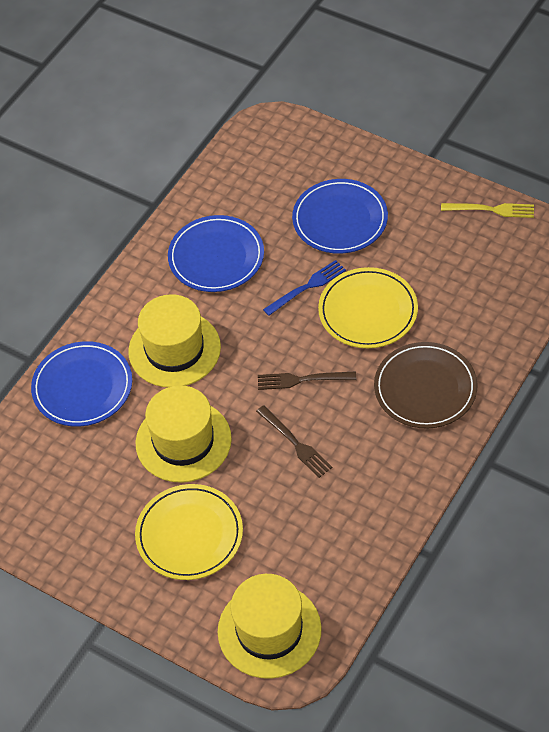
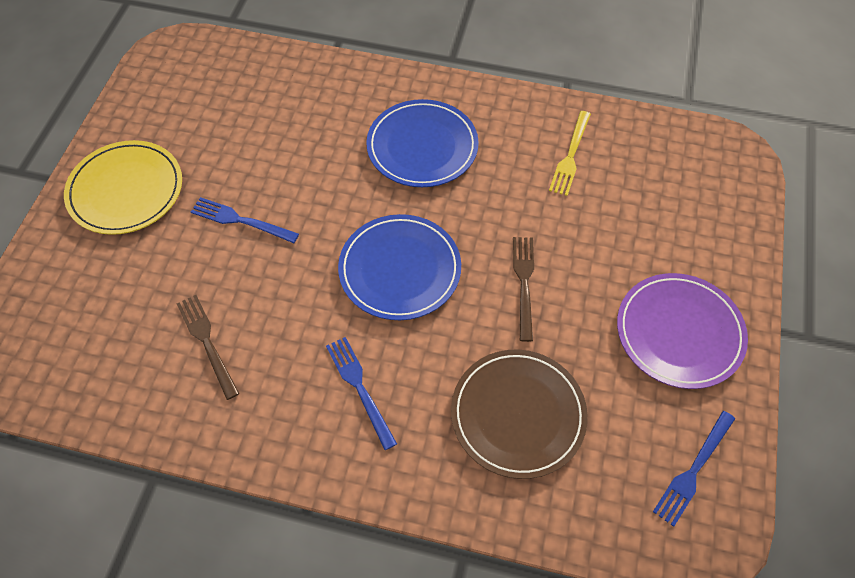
blue fork: 1 -> 3
blue plate: 3 -> 2
purple plate: 0 -> 1
yellow hat: 3 -> 0
yellow plate: 2 -> 1

